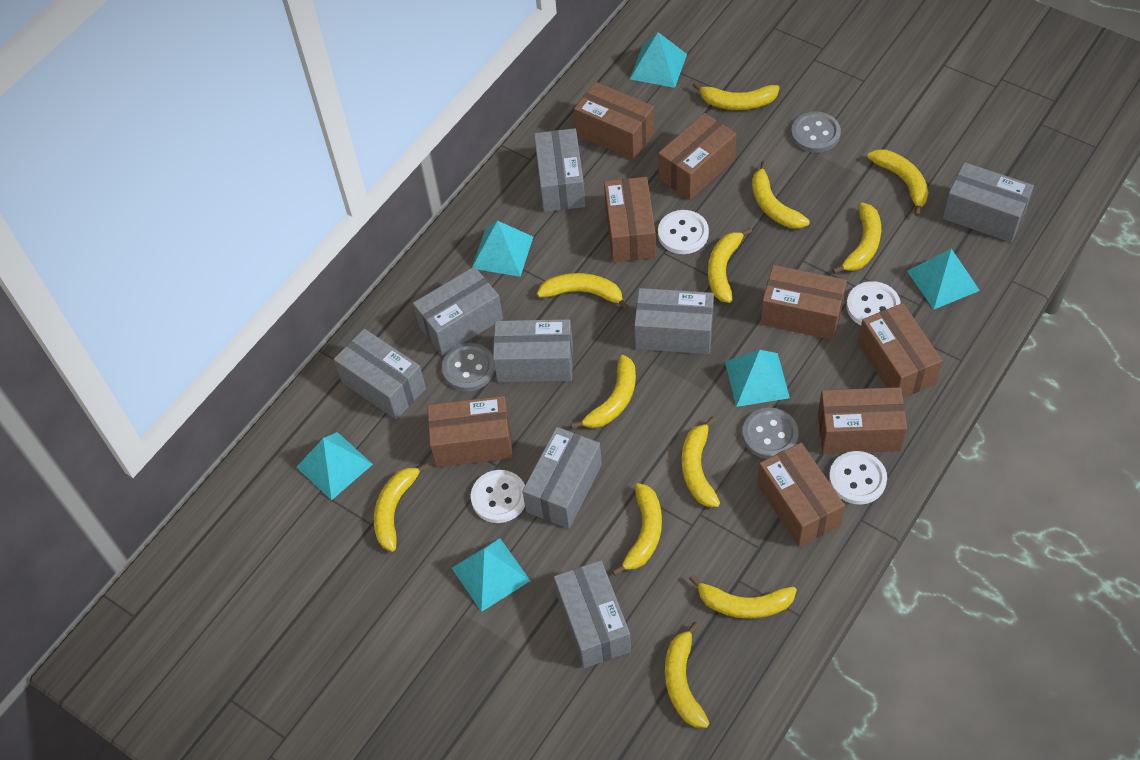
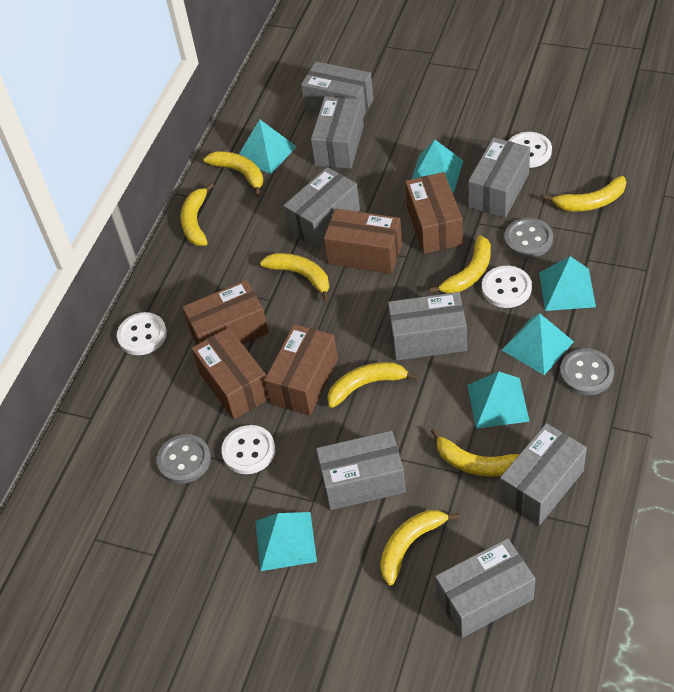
brown box: 8 -> 5
yellow banana: 12 -> 8

